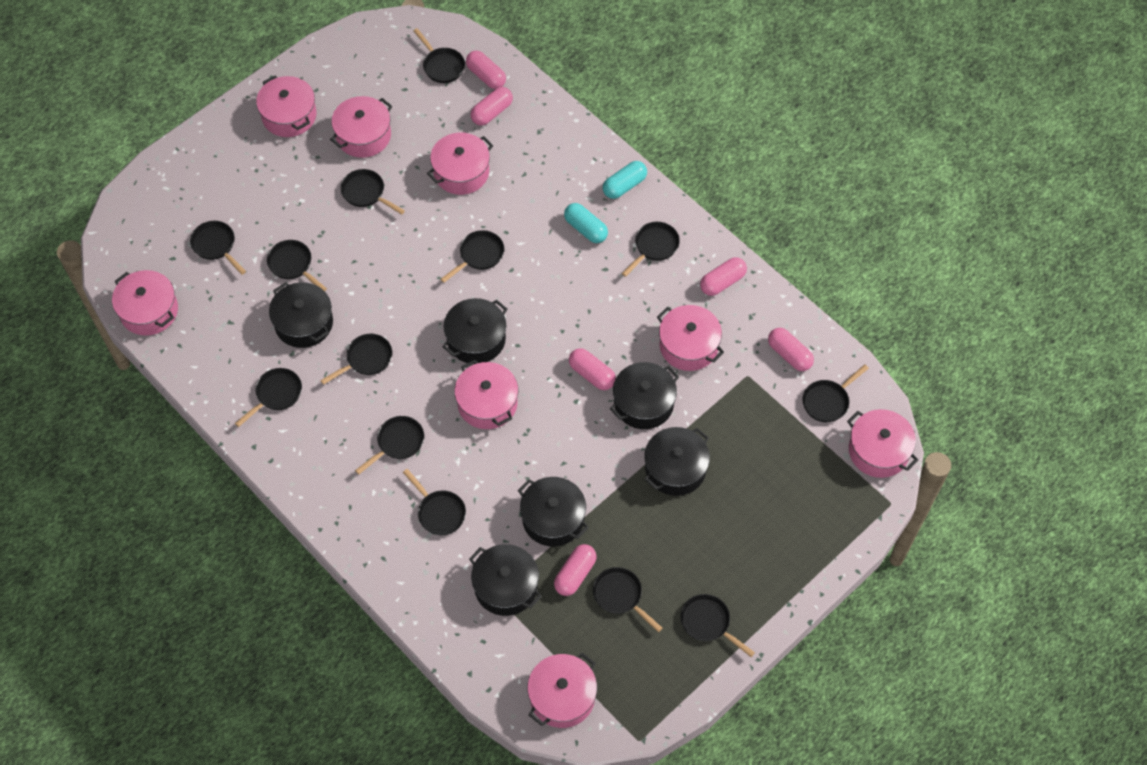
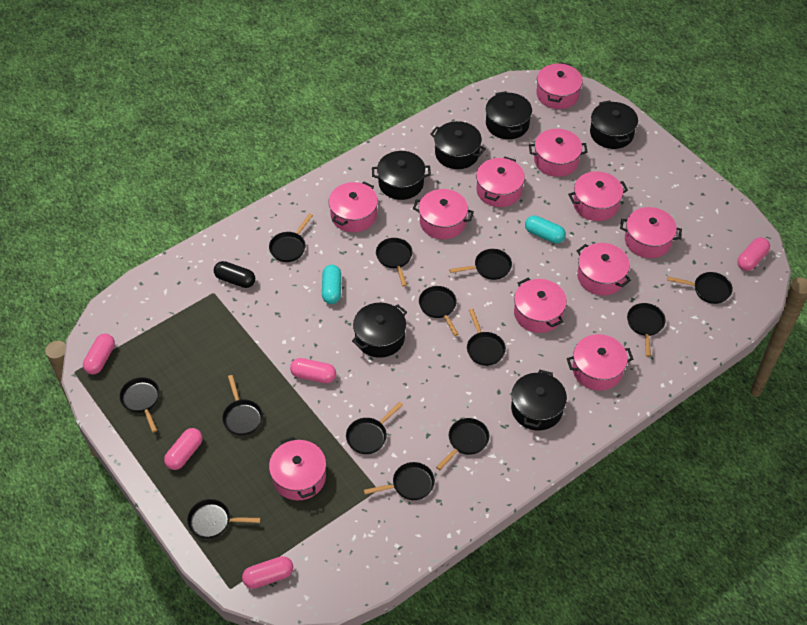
black capsule: 0 -> 1
pink capsule: 6 -> 5
pink pot: 8 -> 11

